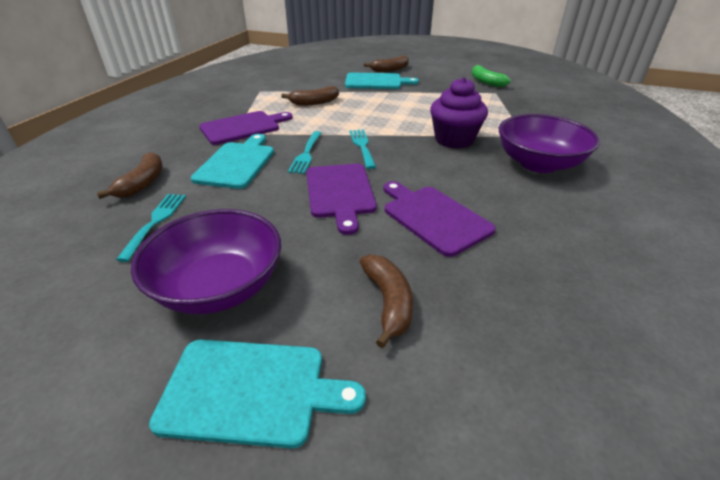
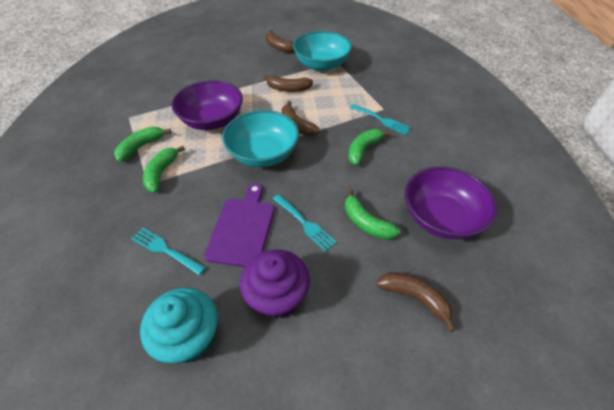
green banana: 1 -> 4
purple cutting board: 3 -> 1
turquoise bowl: 0 -> 2
turquoise cupcake: 0 -> 1
turquoise cutting board: 3 -> 0

